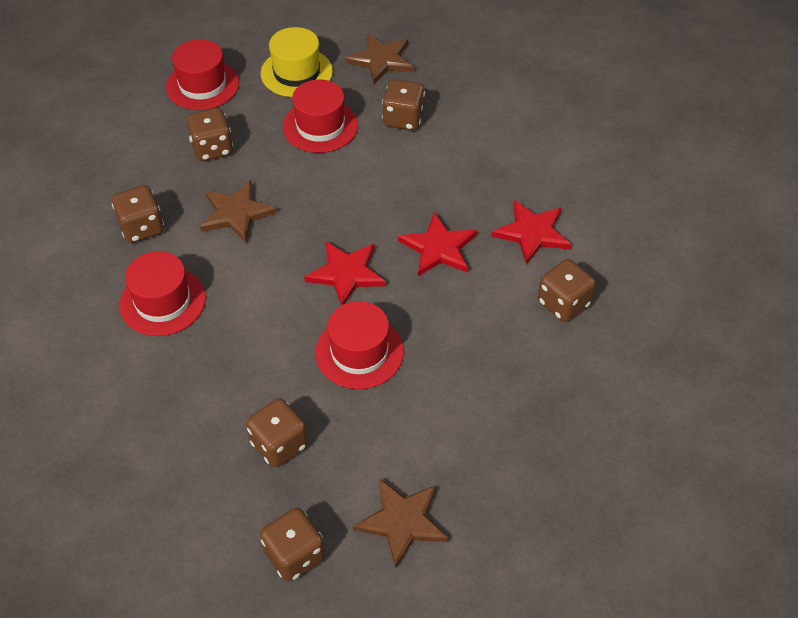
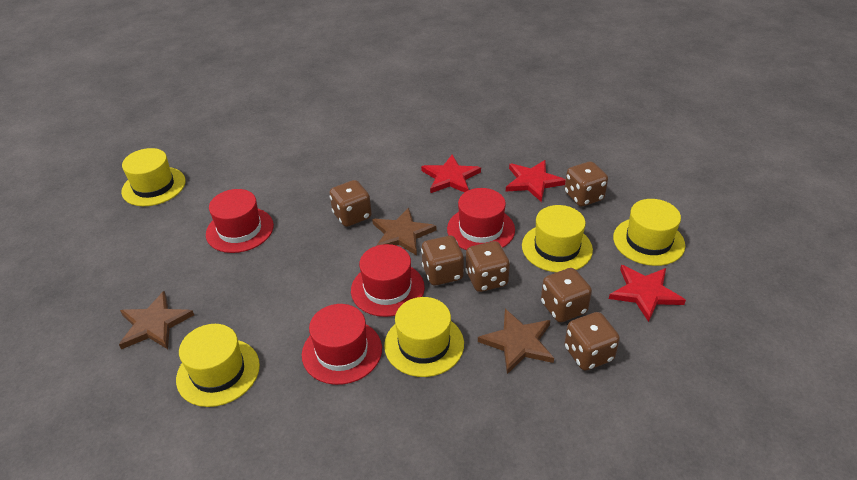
yellow hat: 1 -> 5

